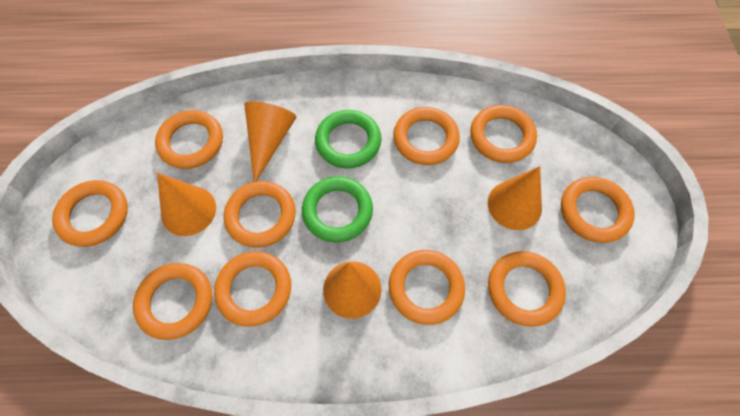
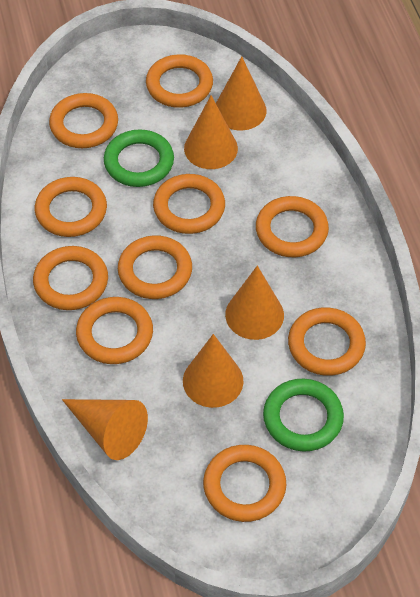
orange cone: 4 -> 5

